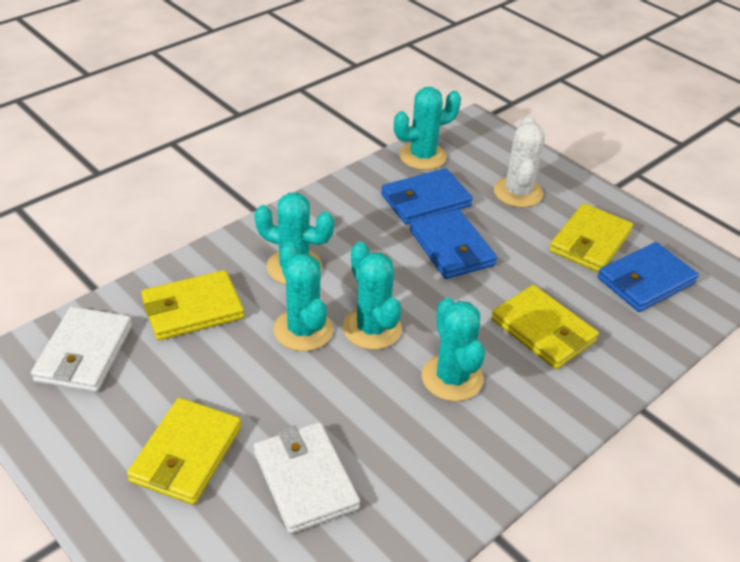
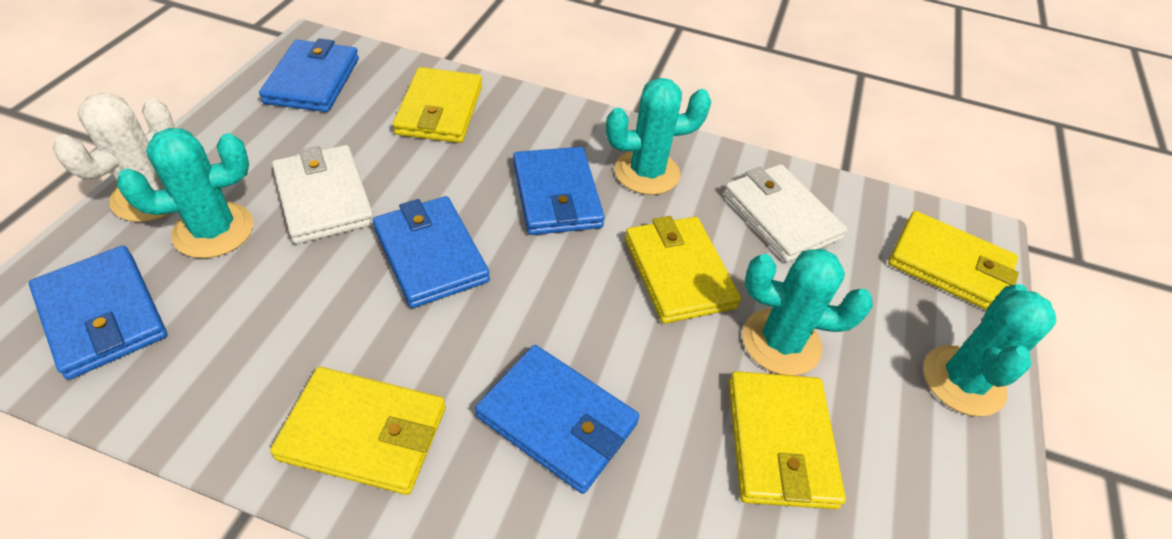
blue wallet: 3 -> 5
turquoise cactus: 5 -> 4
yellow wallet: 4 -> 5

